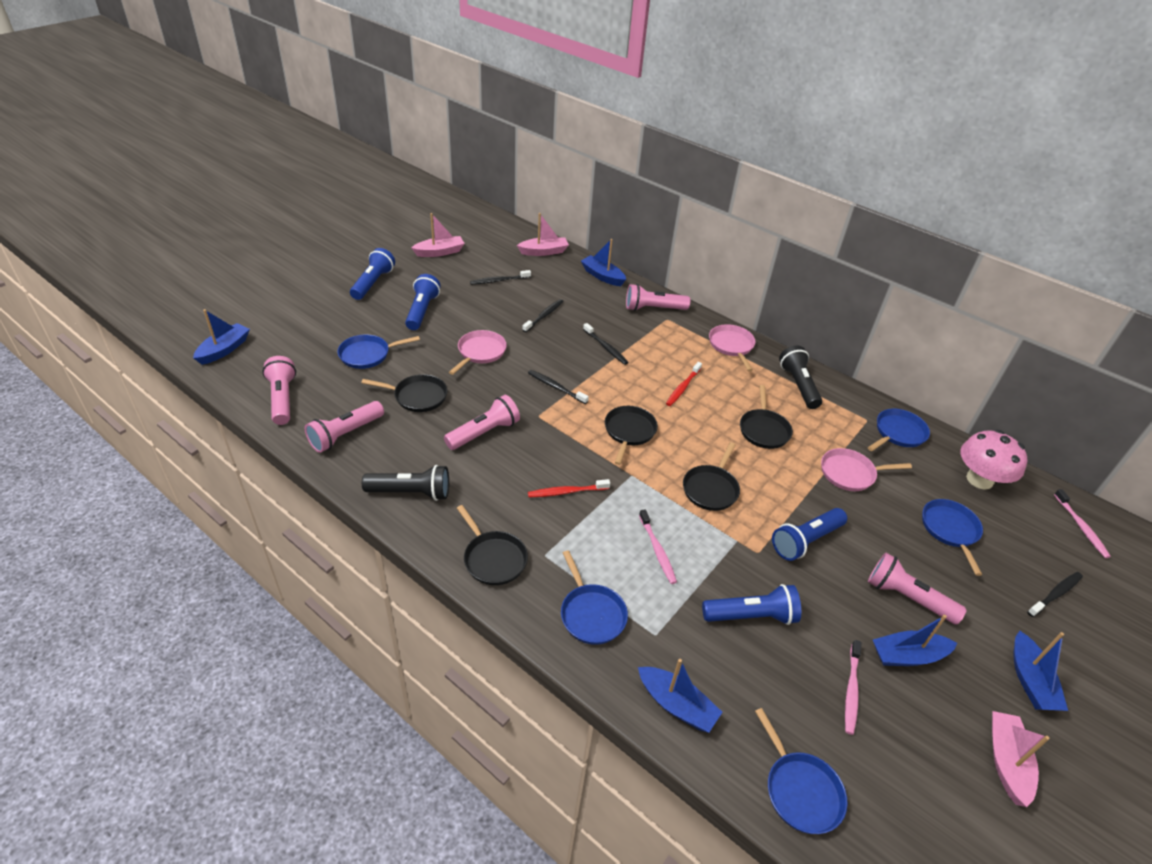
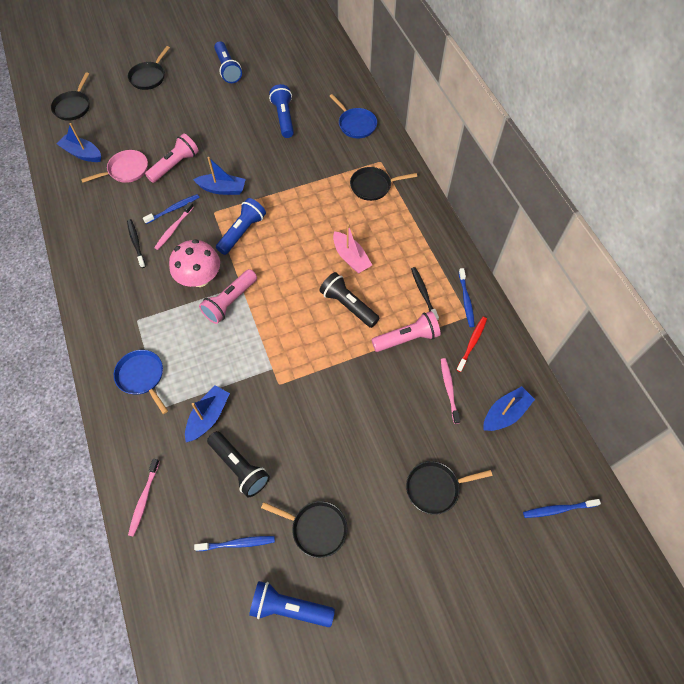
black toothbrush: 5 -> 2
blue boat: 5 -> 4
blue pan: 5 -> 2
blue toothbrush: 0 -> 4
pink boat: 3 -> 1
pink flashlight: 5 -> 3
pink pan: 3 -> 1
red toothbrush: 2 -> 1

